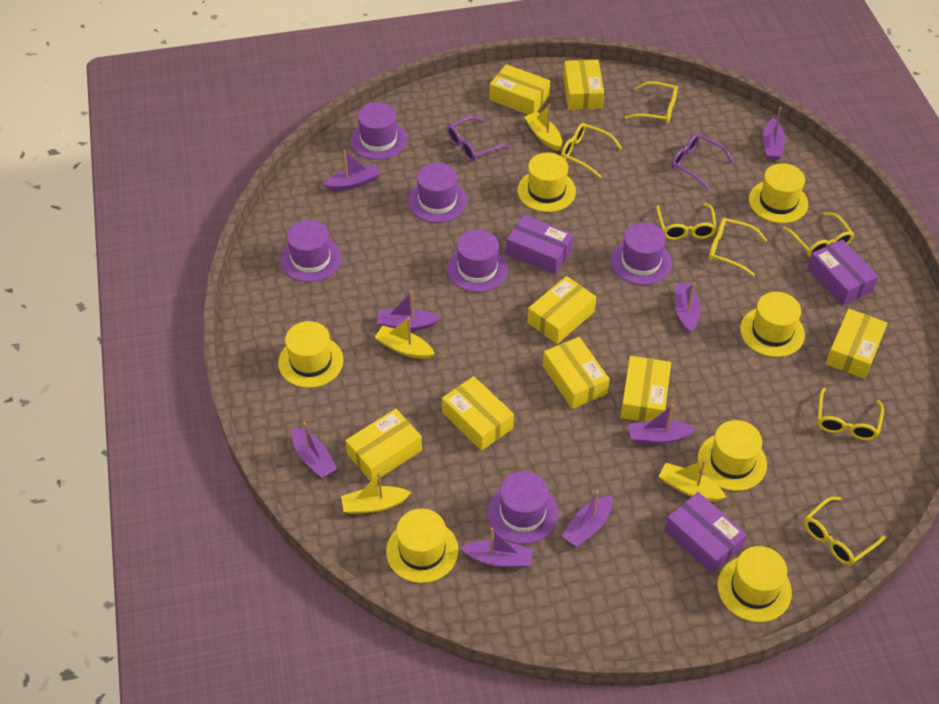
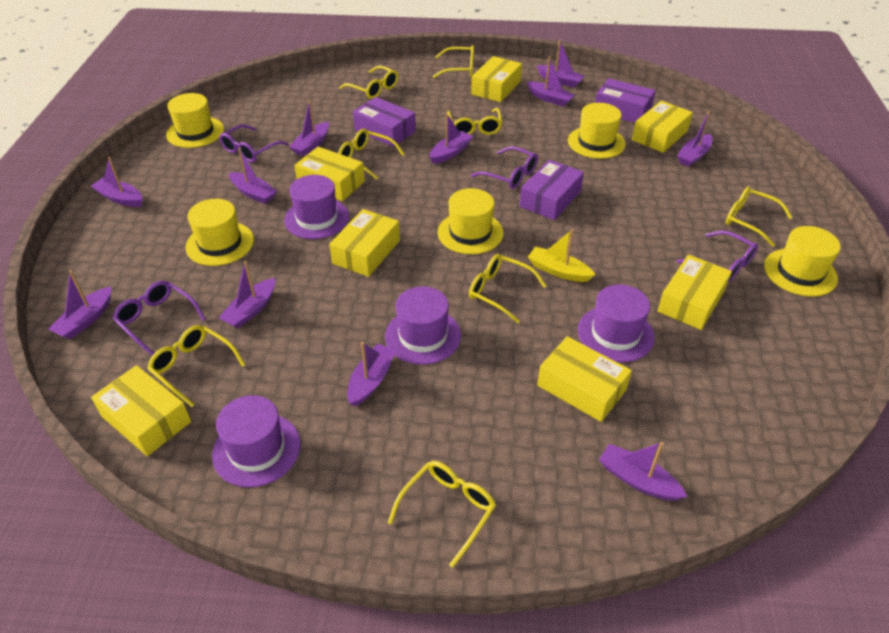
purple boat: 8 -> 11
purple glasses: 2 -> 4
purple hat: 6 -> 4
yellow boat: 4 -> 1
yellow box: 8 -> 7
yellow glasses: 7 -> 8
yellow hat: 7 -> 5

